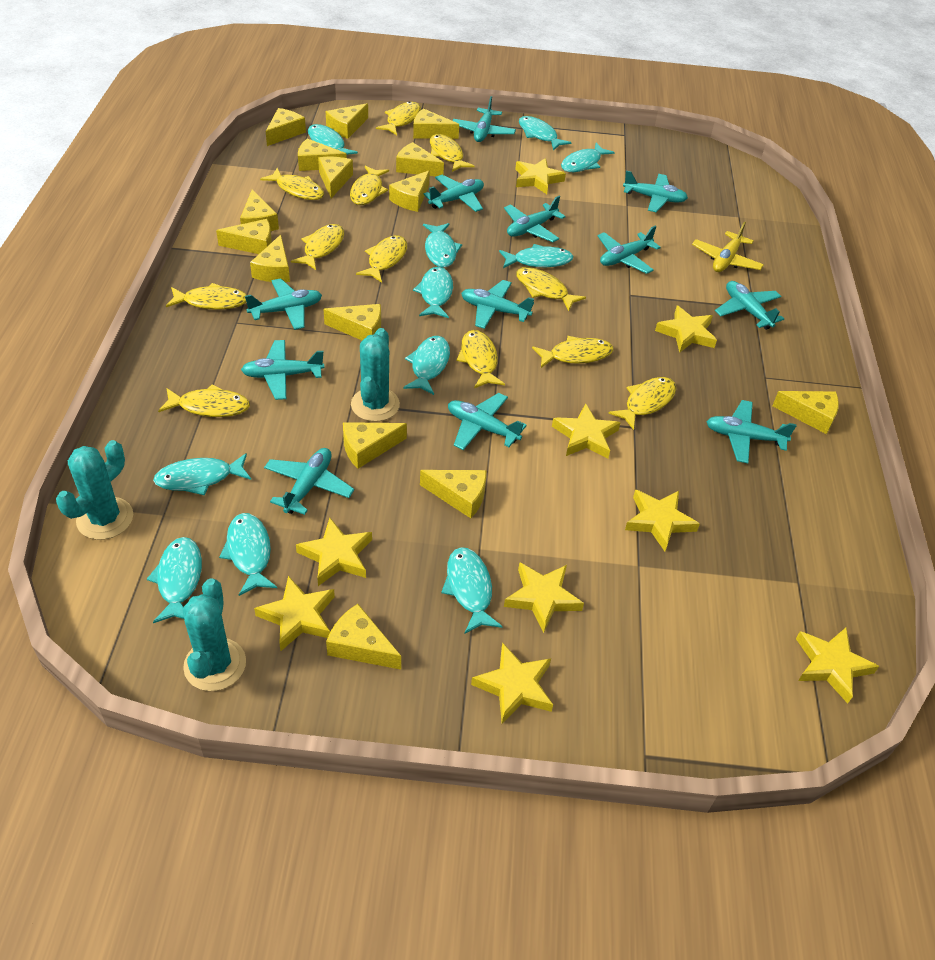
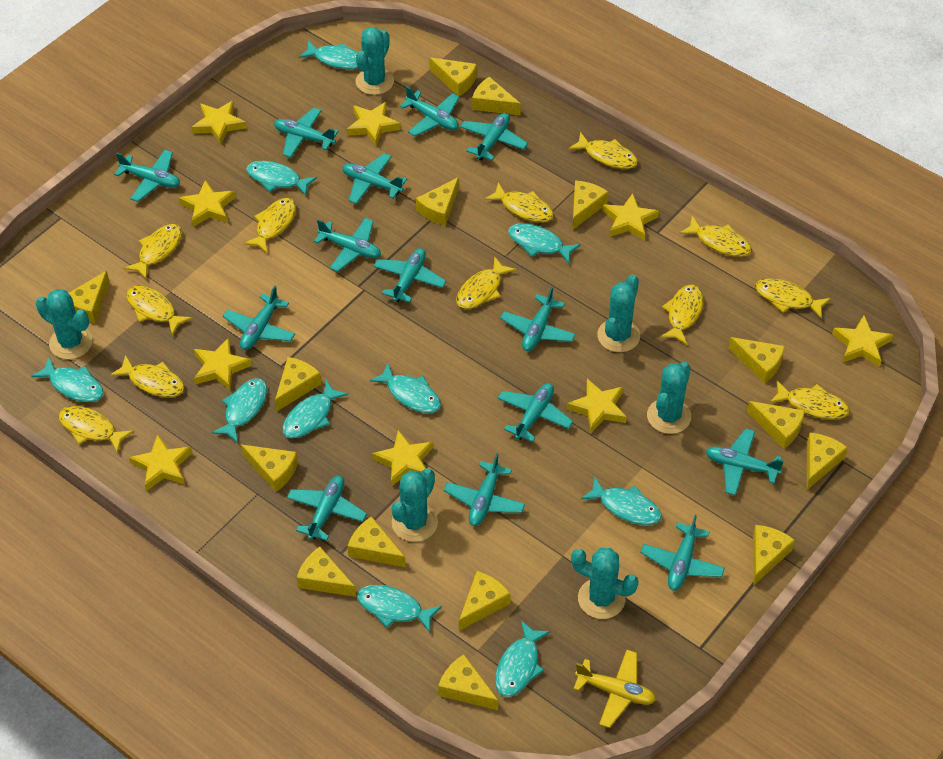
turquoise cactus: 3 -> 6
turquoise fish: 11 -> 10
turquoise plane: 12 -> 14

